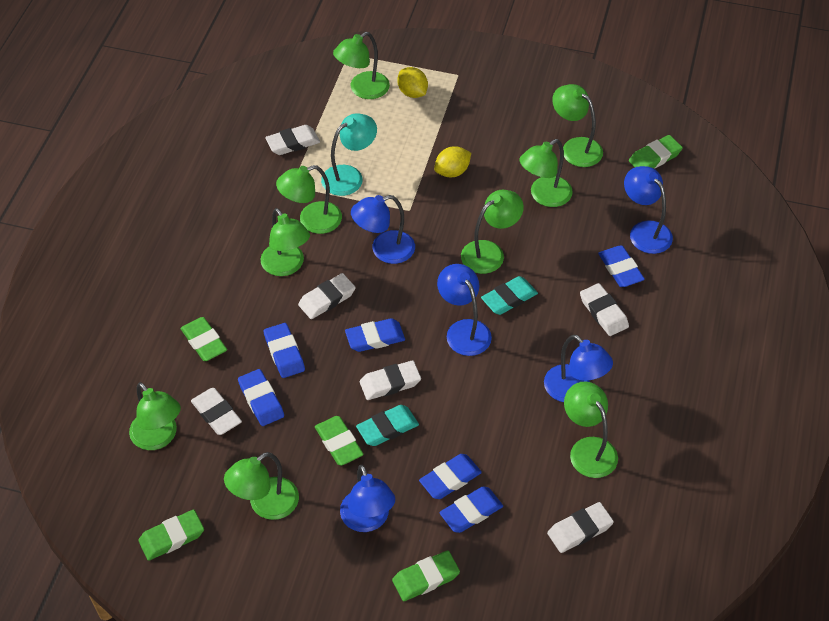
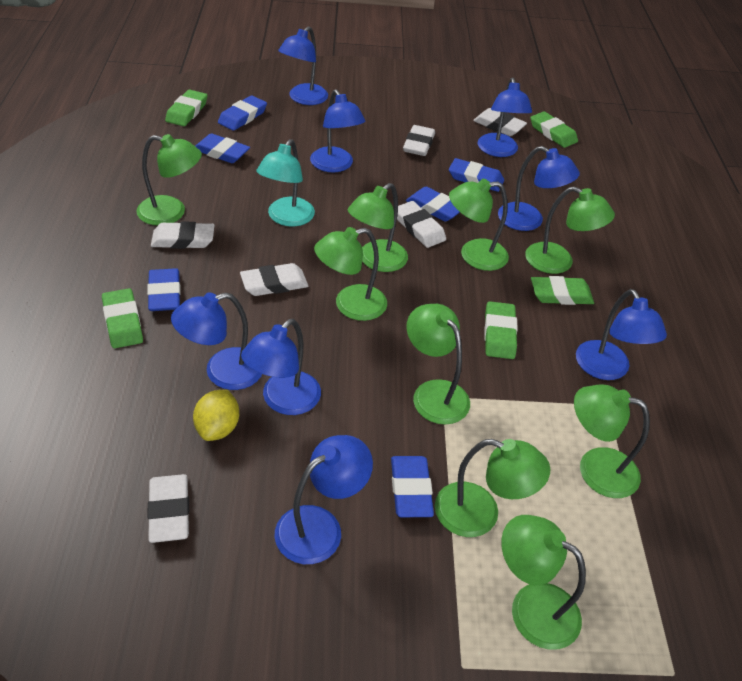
blue lamp: 5 -> 8
turquoise eraser: 2 -> 0
yellow lemon: 2 -> 1

